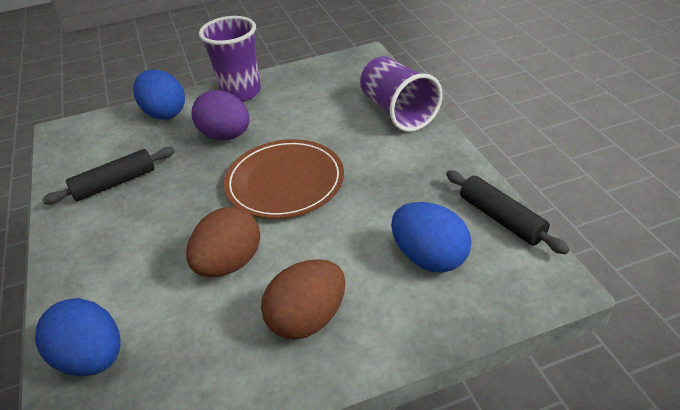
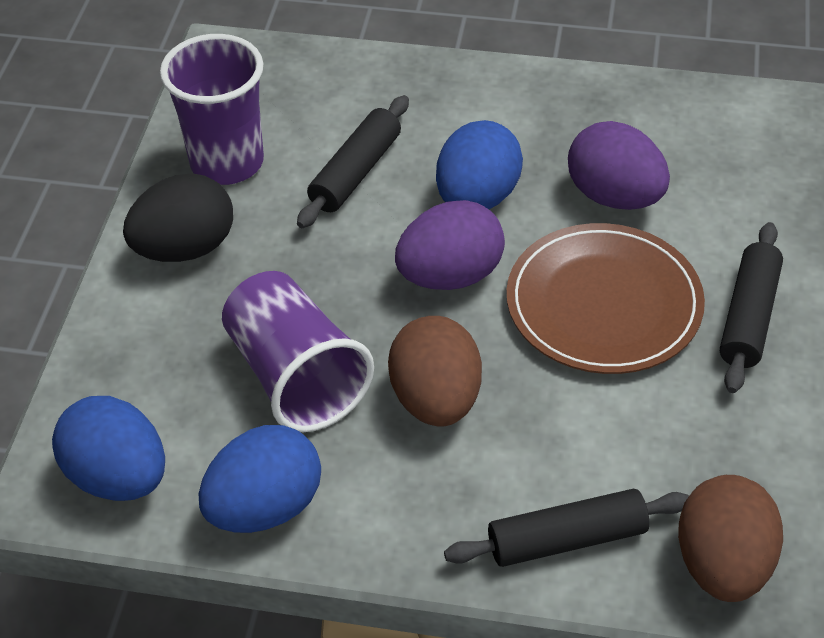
black egg: 0 -> 1
black rolling pin: 2 -> 3
purple egg: 1 -> 2

